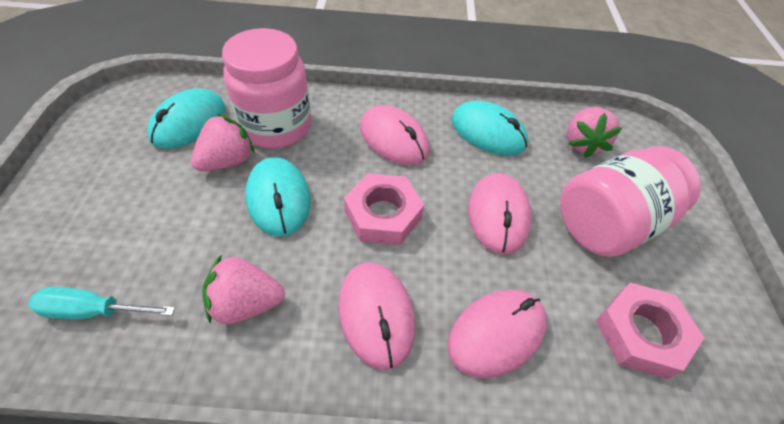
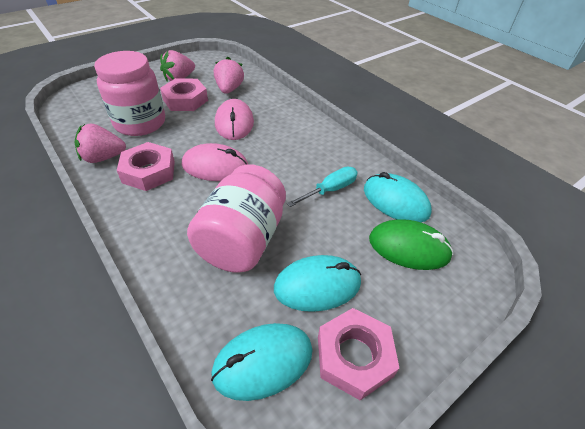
green mouse: 0 -> 1
pink mouse: 4 -> 2
pink nut: 2 -> 3

